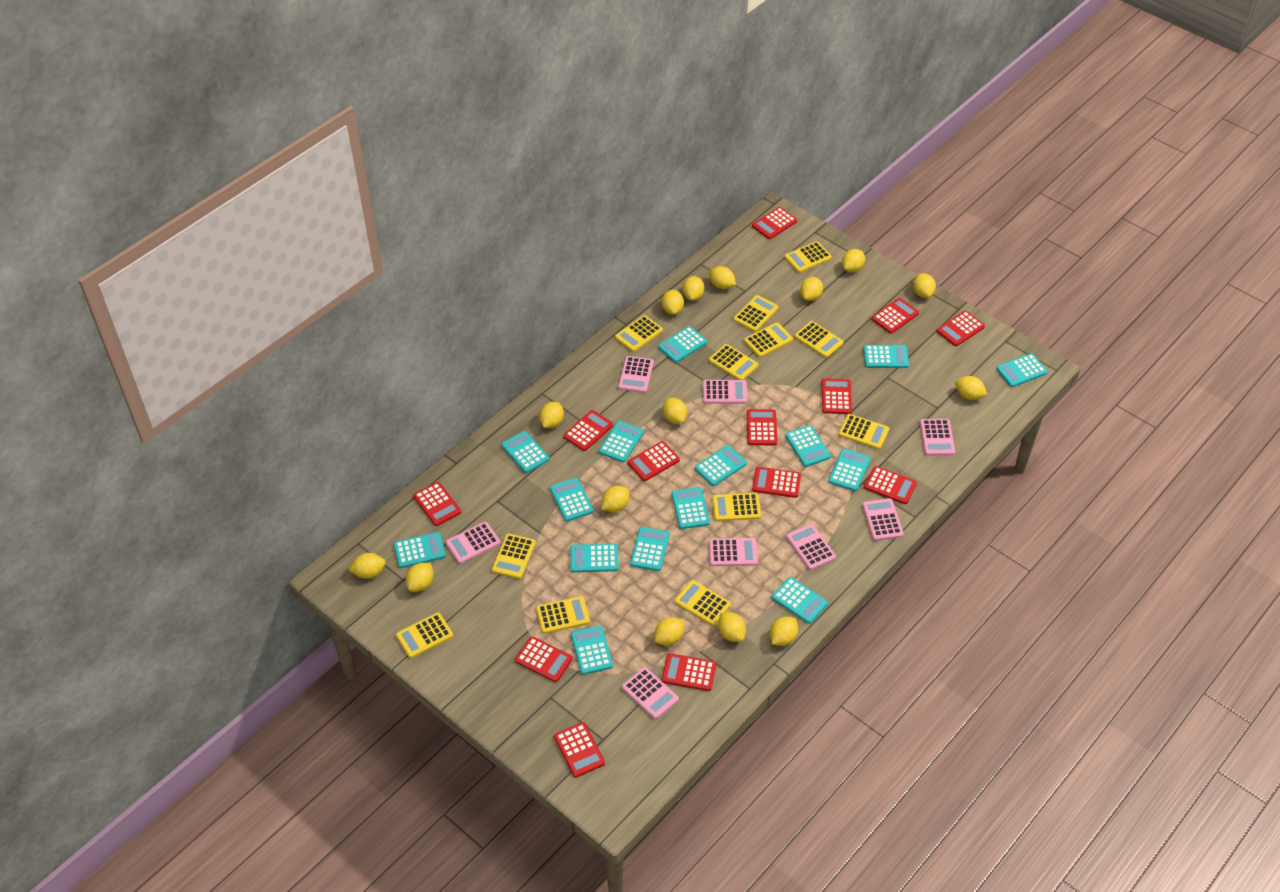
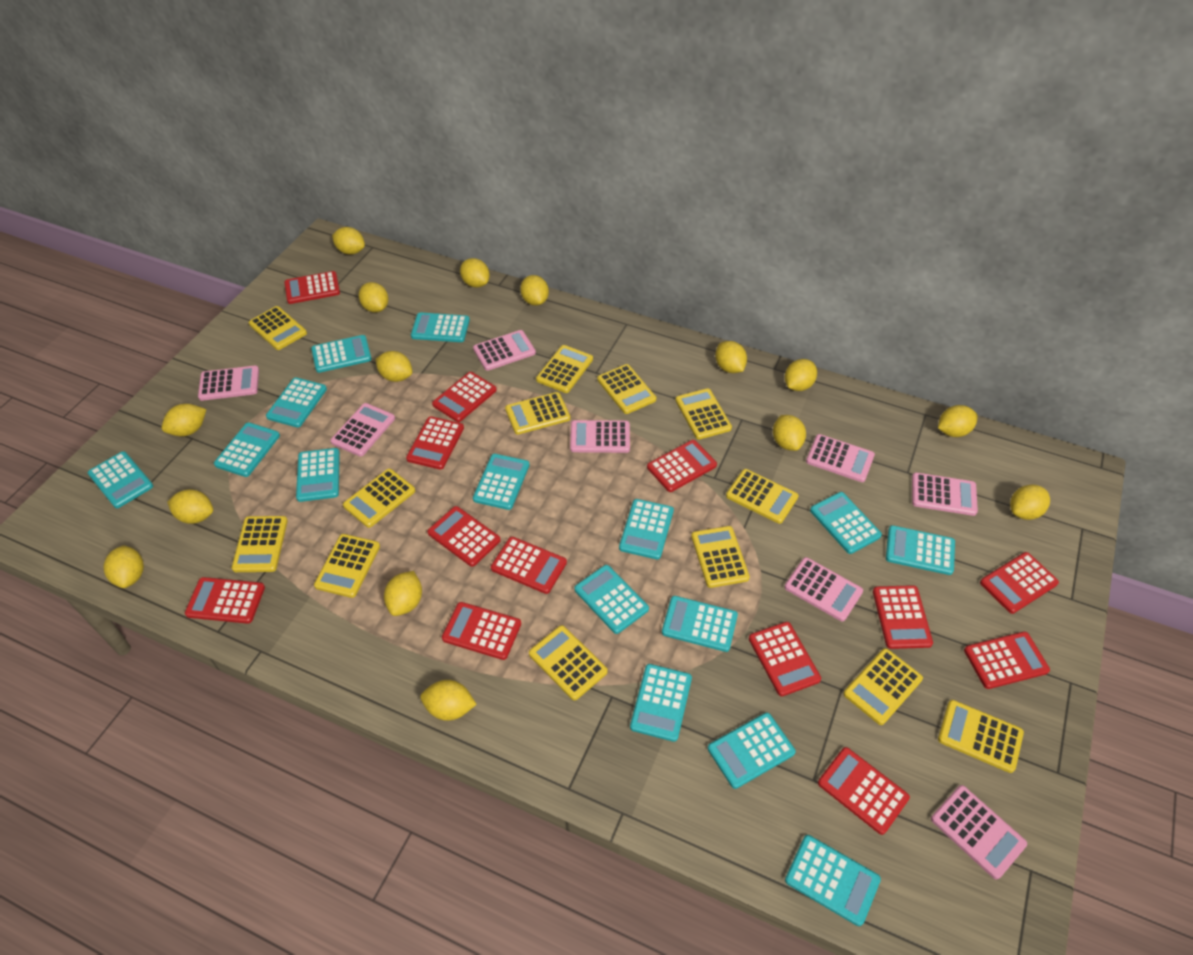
yellow calculator: 12 -> 13

